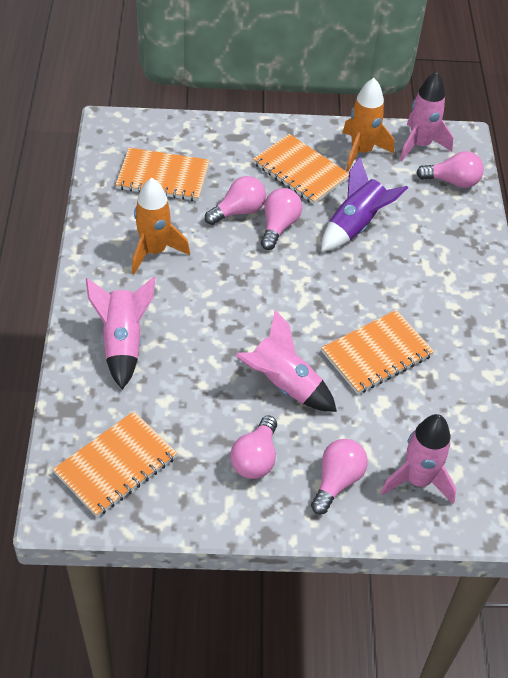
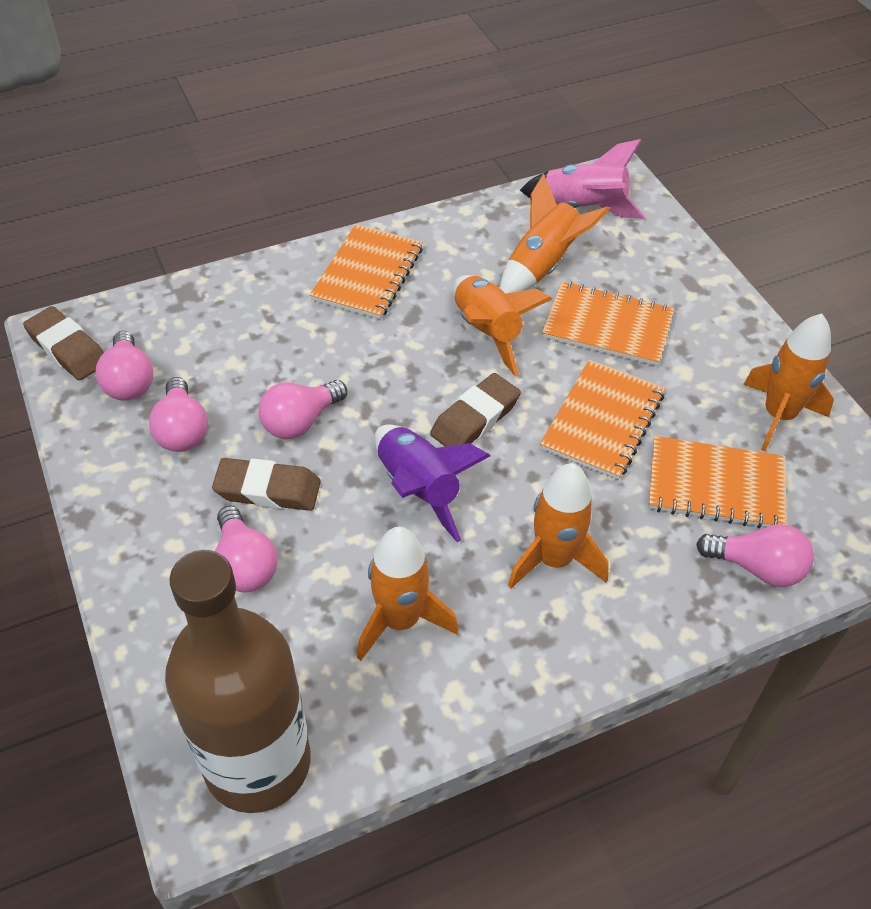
brown bottle: 0 -> 1
brown eraser: 0 -> 3
orange rocket: 2 -> 5
pink rocket: 4 -> 1

